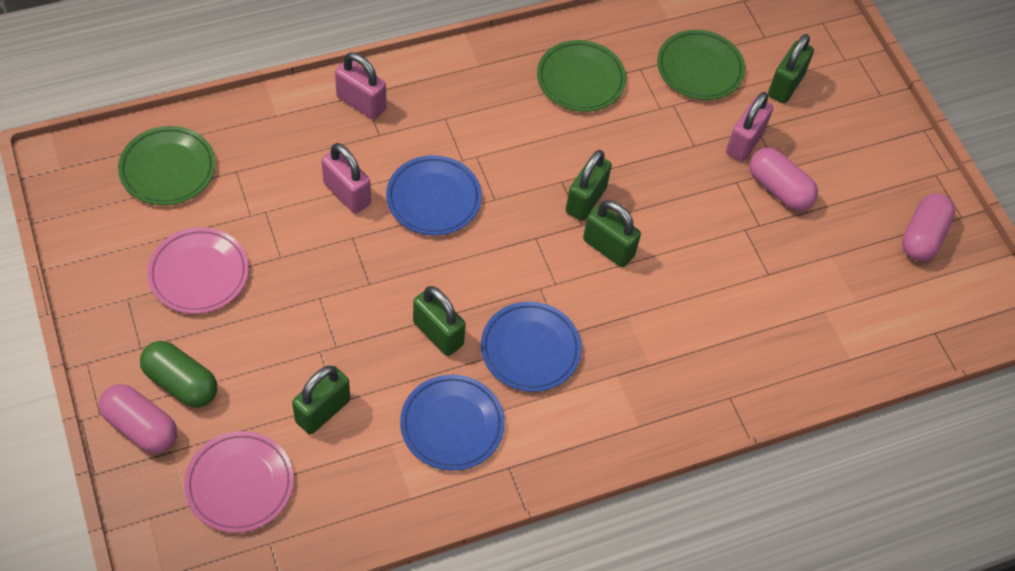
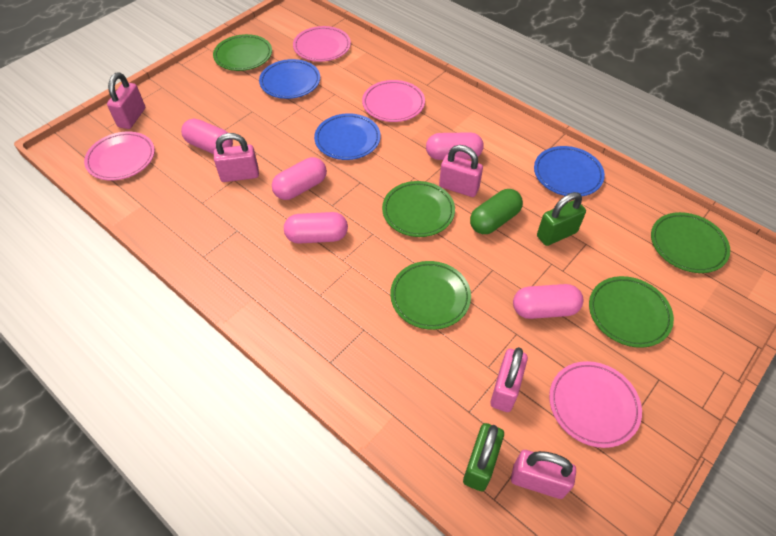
green padlock: 5 -> 2
green plate: 3 -> 5
pink capsule: 3 -> 5
pink padlock: 3 -> 5
pink plate: 2 -> 4

